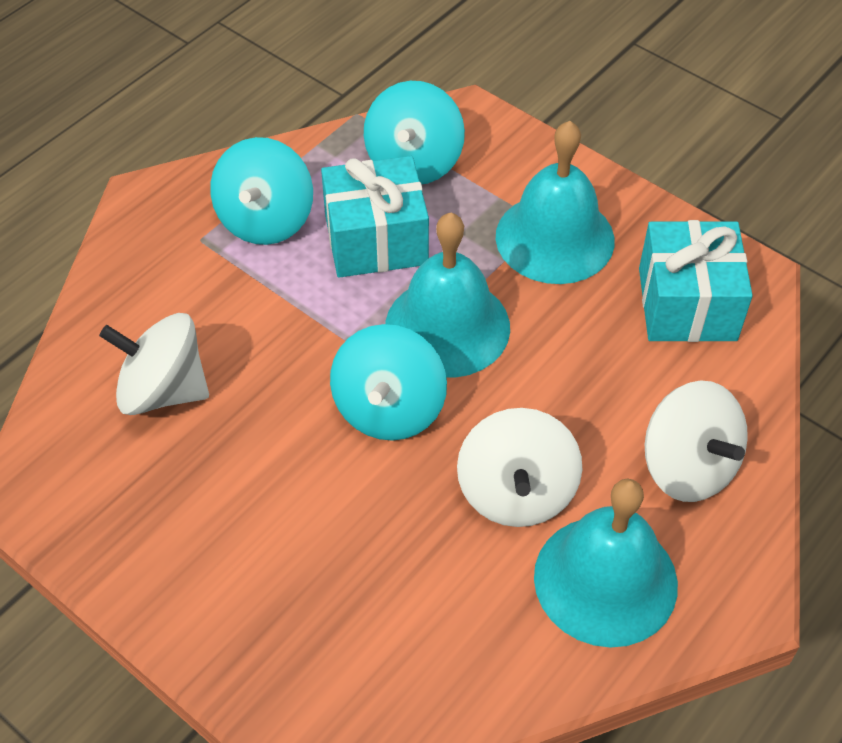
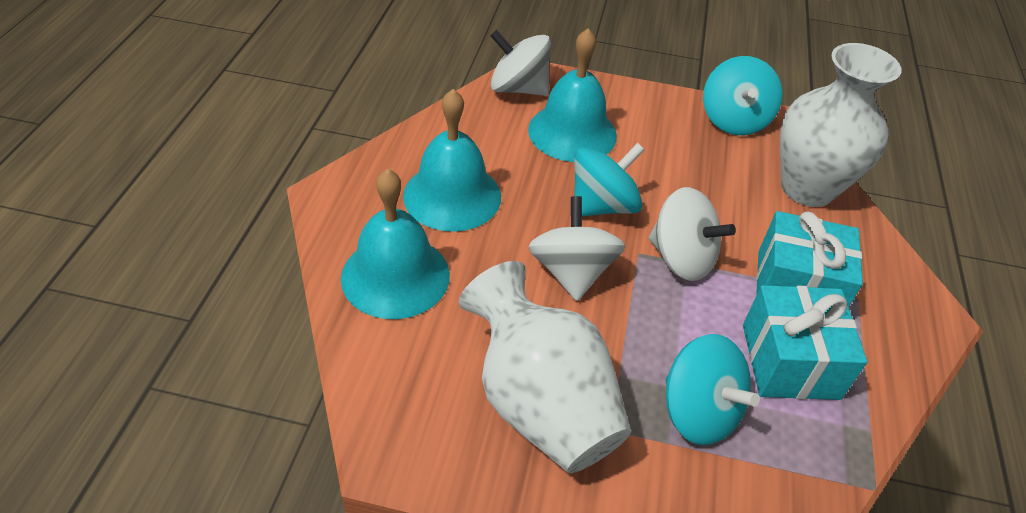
white vase: 0 -> 2

